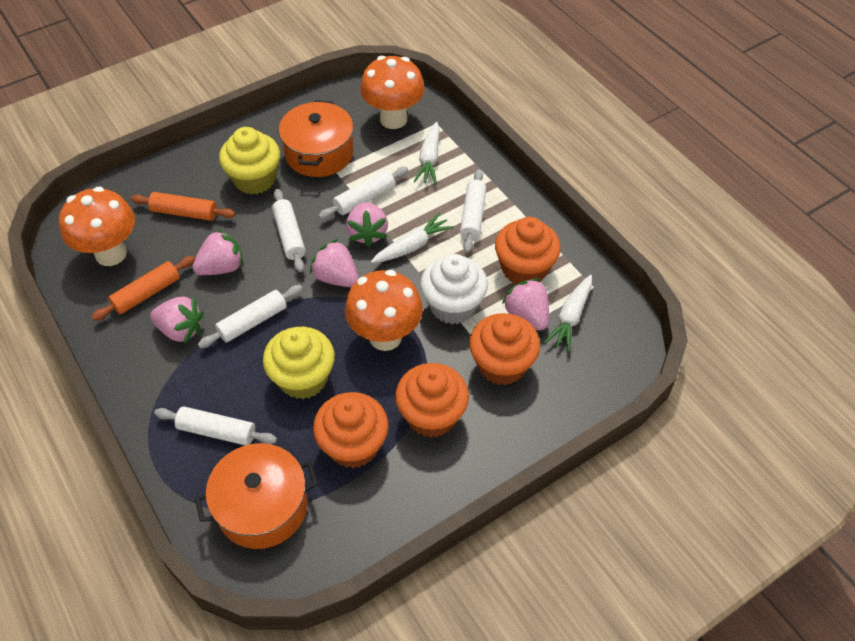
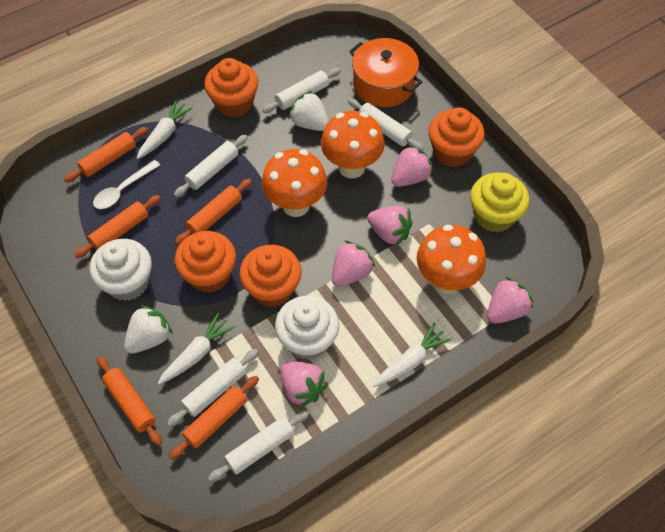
orange pot: 2 -> 1
orange rolling pin: 2 -> 5
white cupcake: 1 -> 2
white spoon: 0 -> 1
white strawberry: 0 -> 2
yellow cupcake: 2 -> 1

